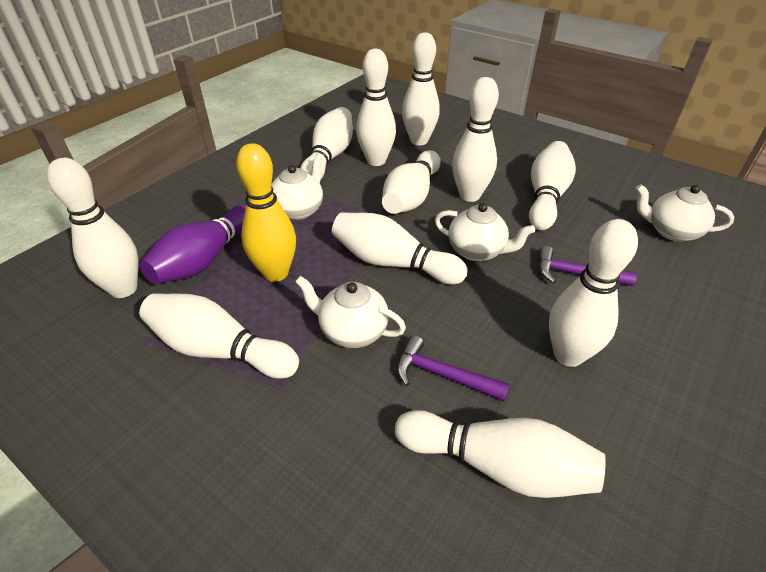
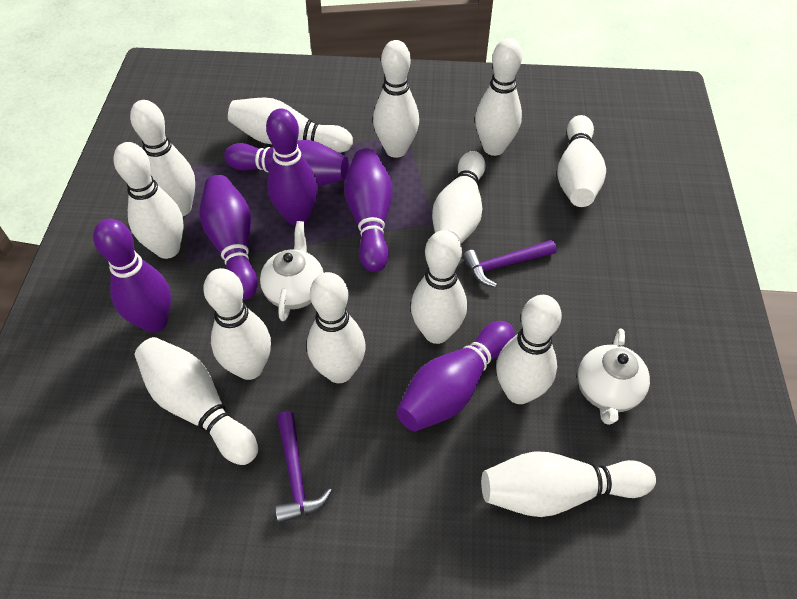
purple bowling pin: 1 -> 6
white bowling pin: 11 -> 13
white teapot: 4 -> 2
yellow bowling pin: 1 -> 0

